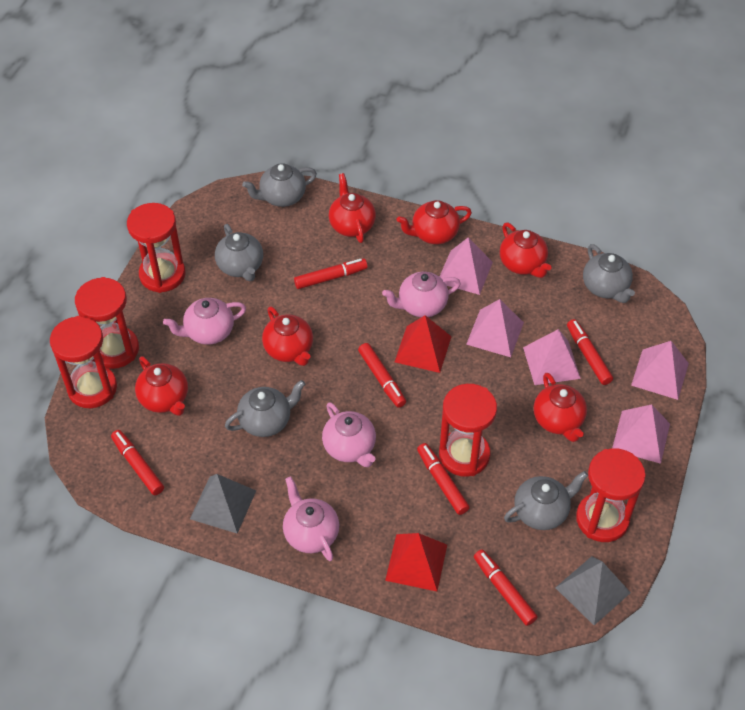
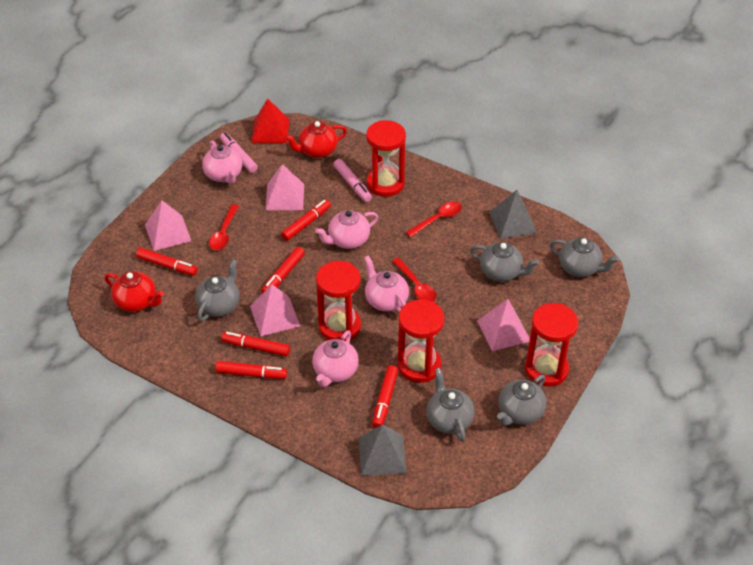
pink marker: 0 -> 2
pink pyramid: 5 -> 4
red hourglass: 5 -> 4
red pyramid: 2 -> 1
red spoon: 0 -> 3
red teapot: 6 -> 2

